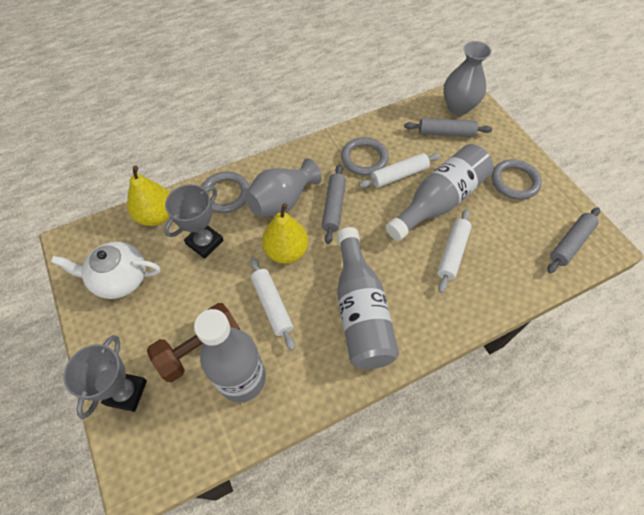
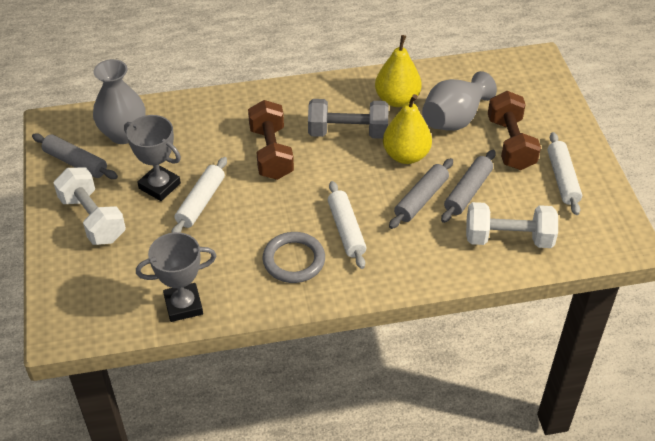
brown dumbbell: 1 -> 2
grey bottle: 3 -> 0
grey dumbbell: 0 -> 1
grey ring: 3 -> 1
white dumbbell: 0 -> 2
white teapot: 1 -> 0

